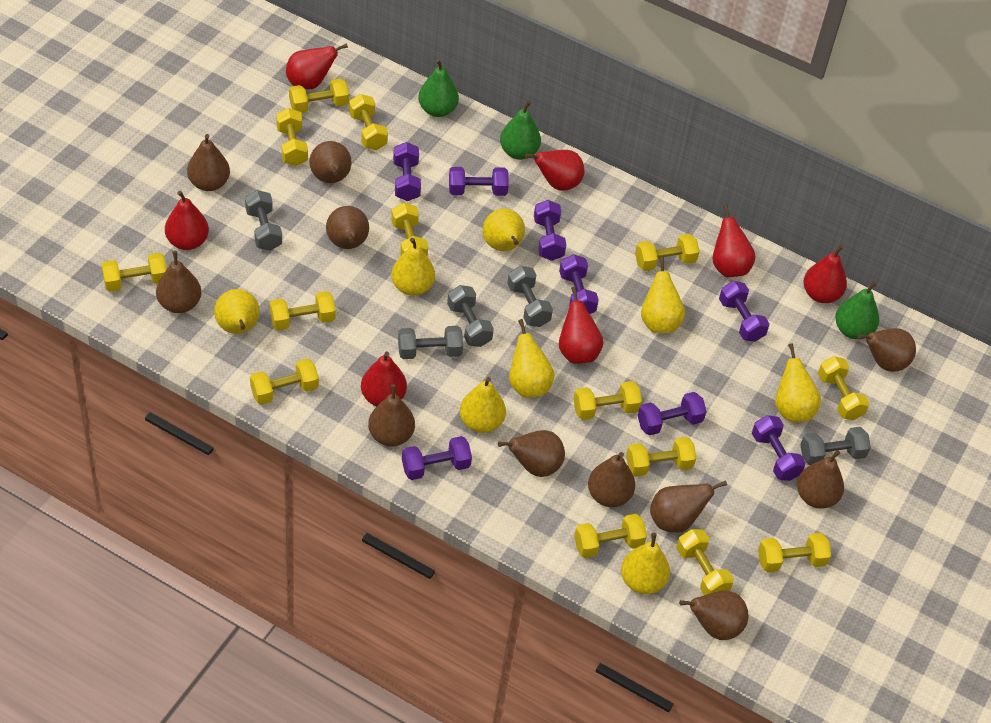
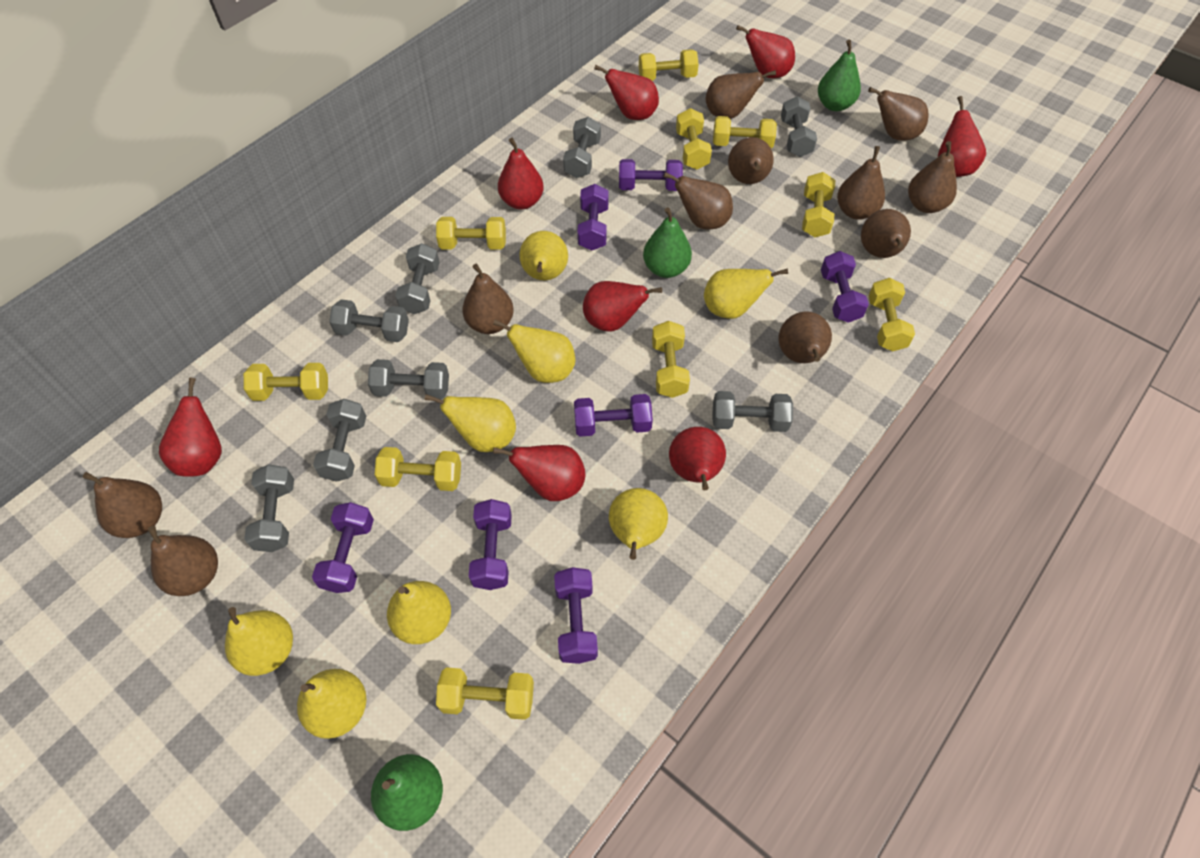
grey dumbbell: 5 -> 8
purple dumbbell: 8 -> 7
red pear: 7 -> 8
yellow dumbbell: 14 -> 10

